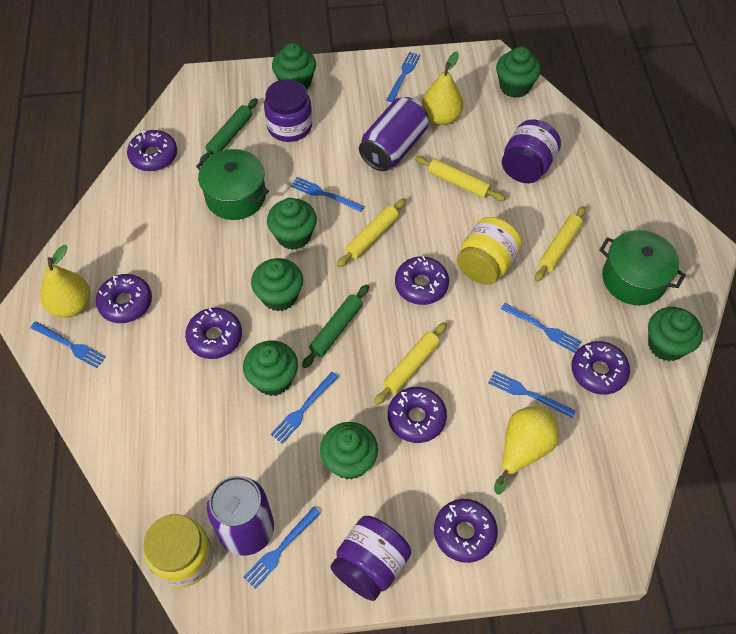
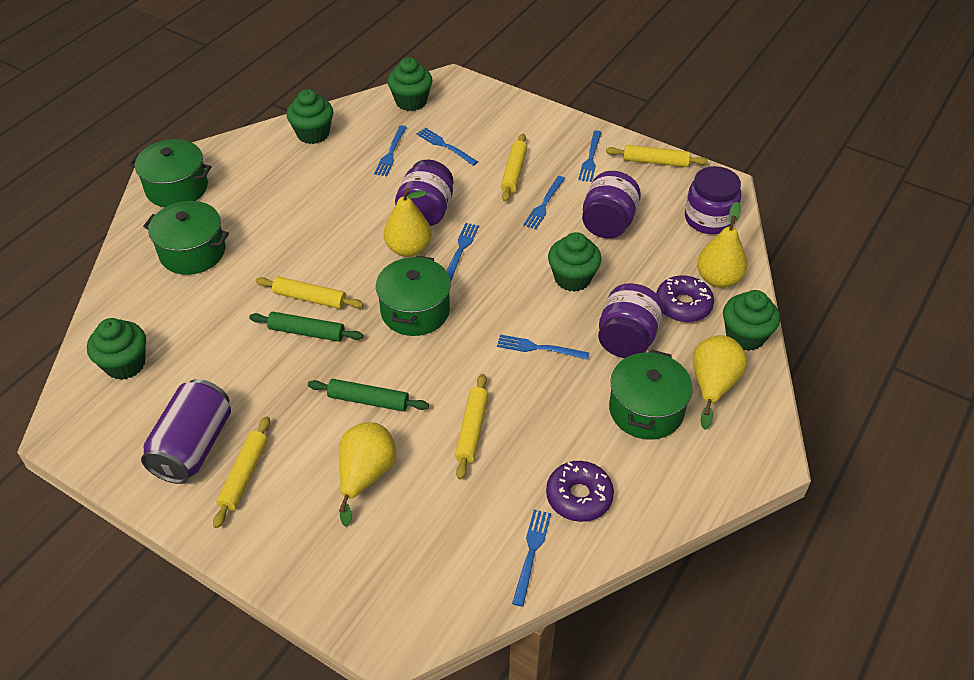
green cupcake: 7 -> 5
green pot: 2 -> 4
purple can: 2 -> 1
purple donut: 7 -> 2
purple jar: 3 -> 4
yellow jar: 2 -> 0
yellow pear: 3 -> 4
yellow rolling pin: 4 -> 5

